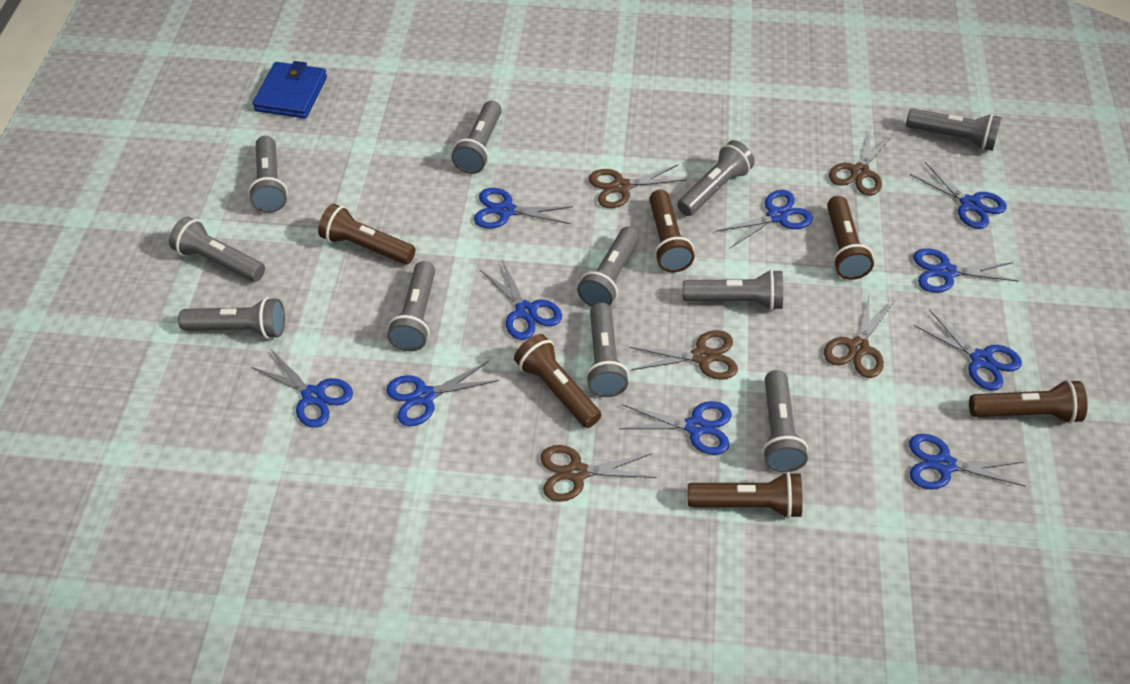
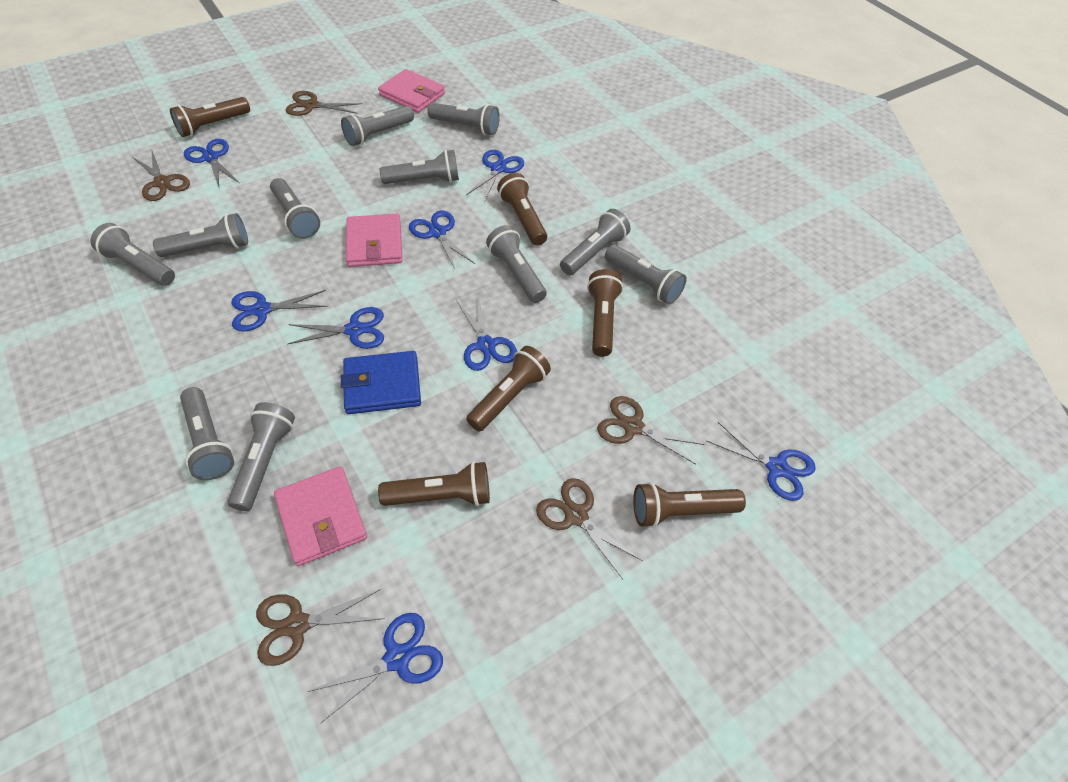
blue scissors: 10 -> 8
pink wallet: 0 -> 3

